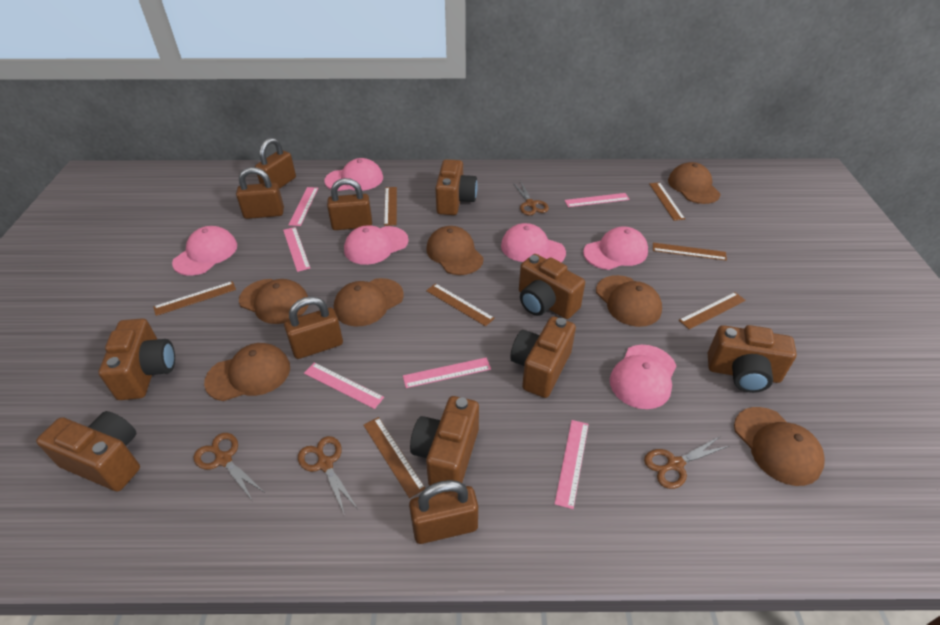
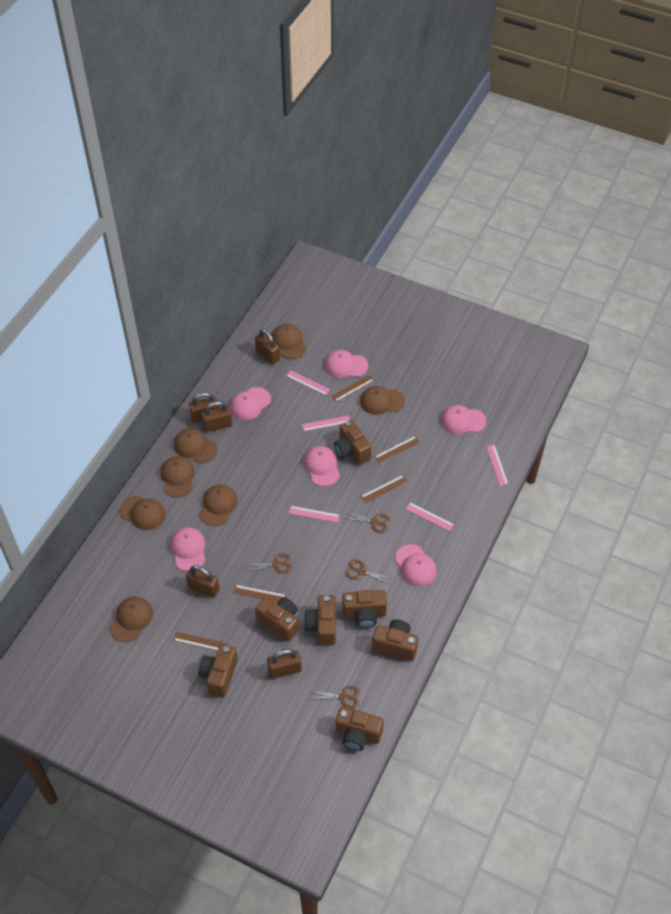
brown ruler: 7 -> 5
pink ruler: 6 -> 5

